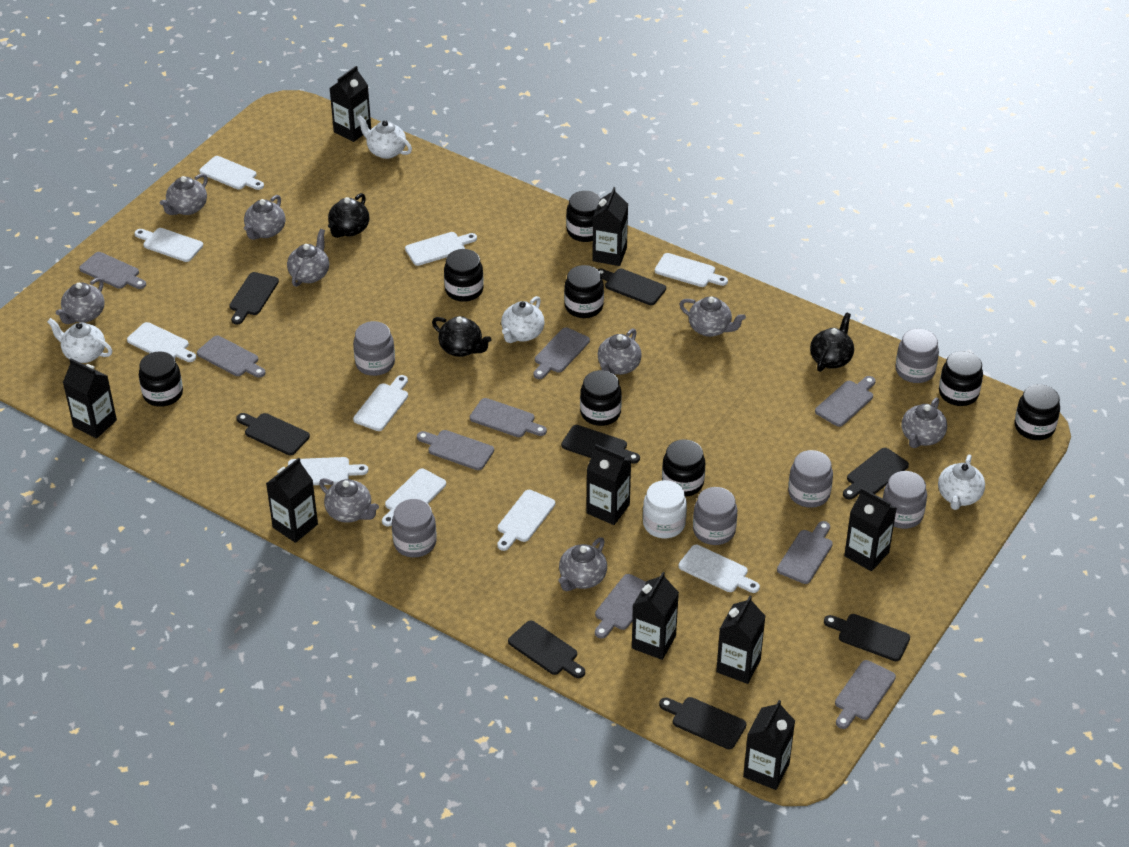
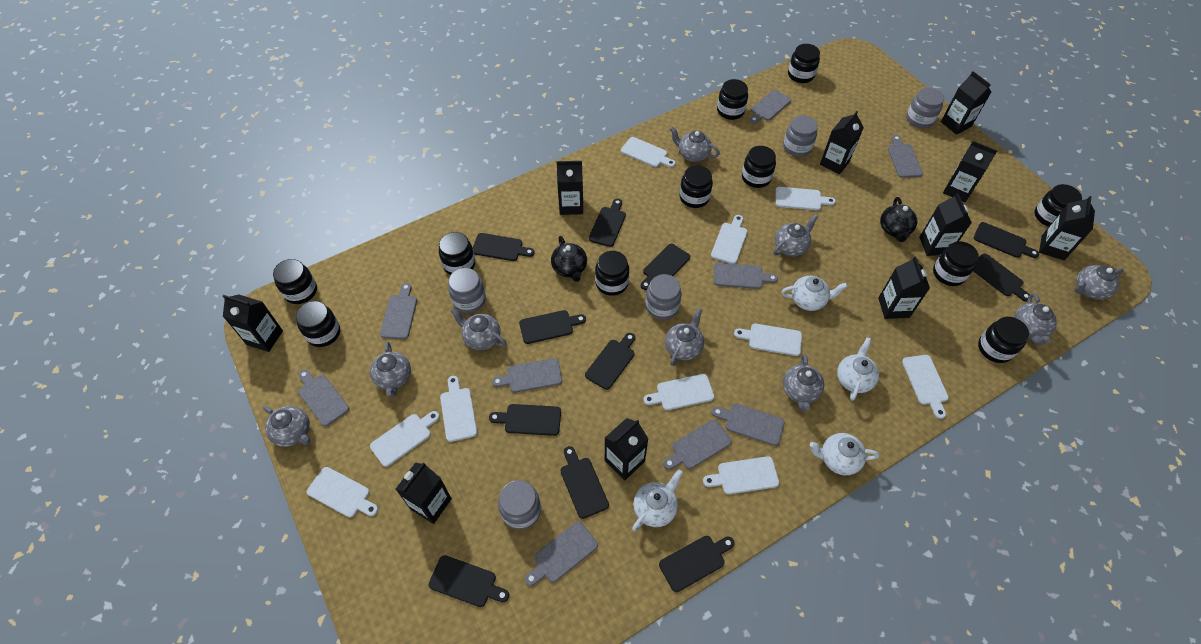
black carton: 9 -> 10
black cutting board: 8 -> 11
black jar: 8 -> 11
black teapot: 3 -> 2
grey jar: 6 -> 5
white jar: 1 -> 0

